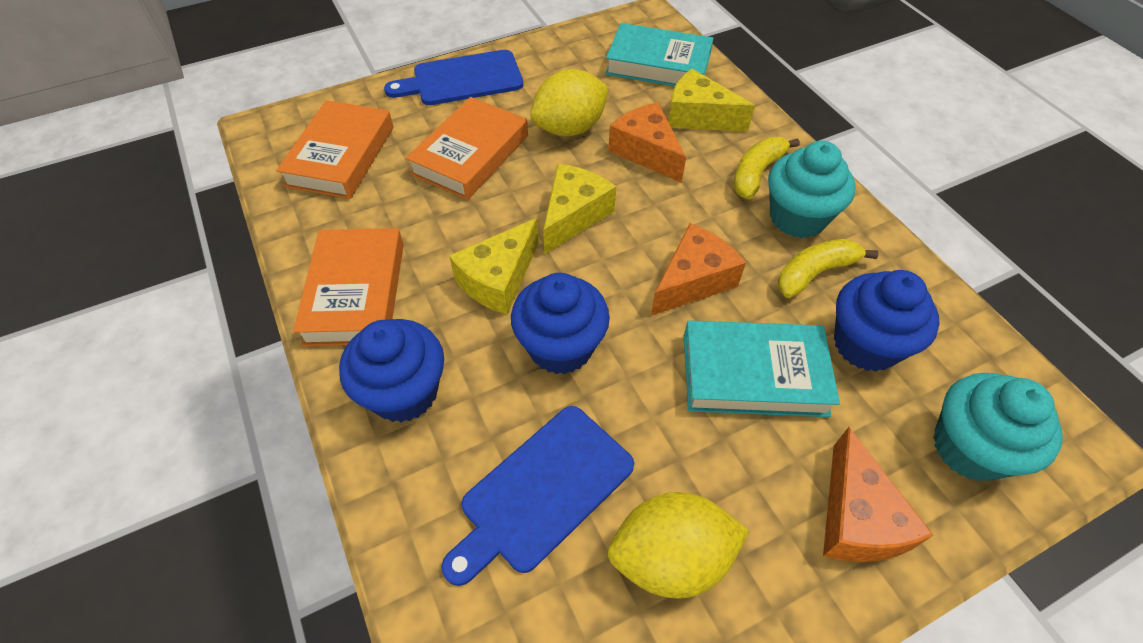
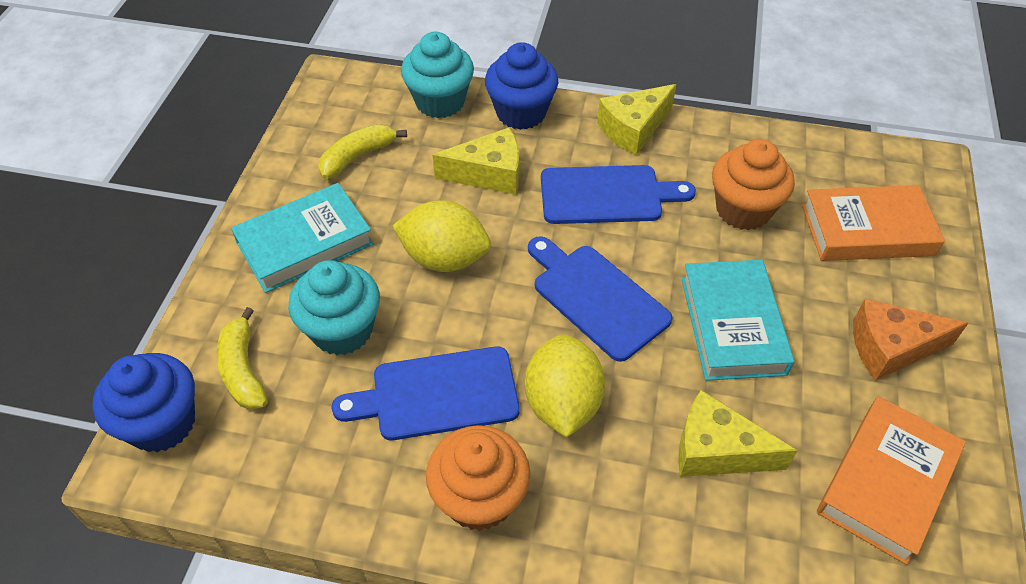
blue cupcake: 3 -> 2
blue cutting board: 2 -> 3
orange book: 3 -> 2
orange cheese: 3 -> 1
orange cupcake: 0 -> 2

